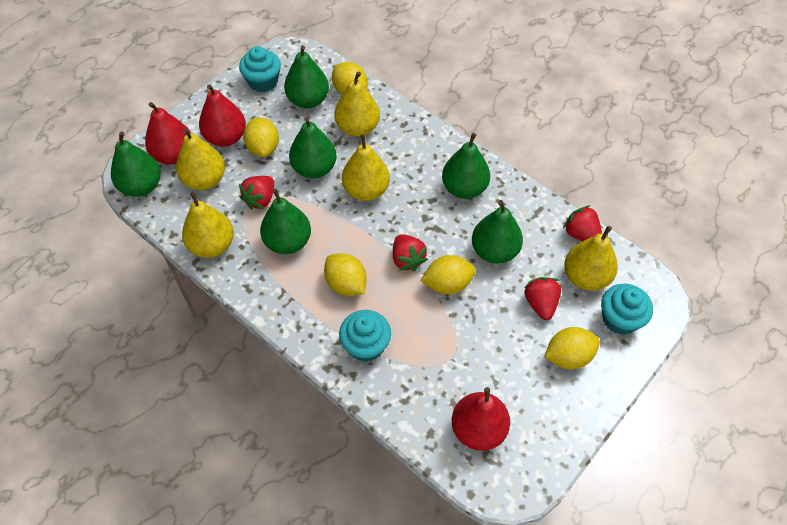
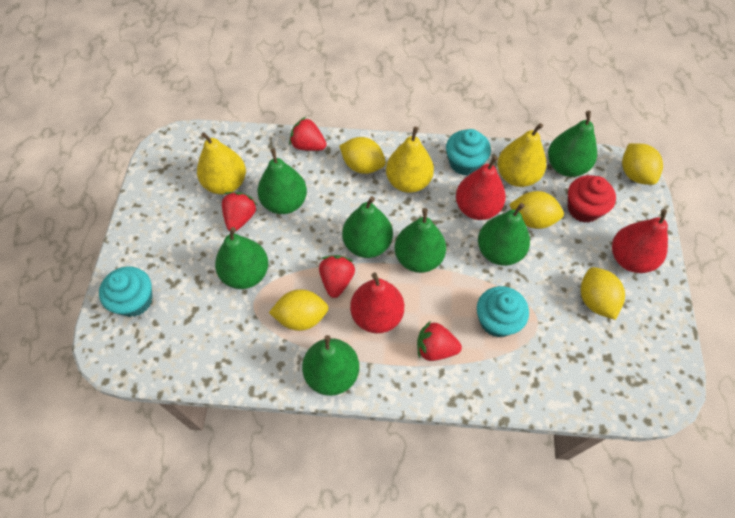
green pear: 6 -> 7
red cupcake: 0 -> 1
yellow pear: 5 -> 3

